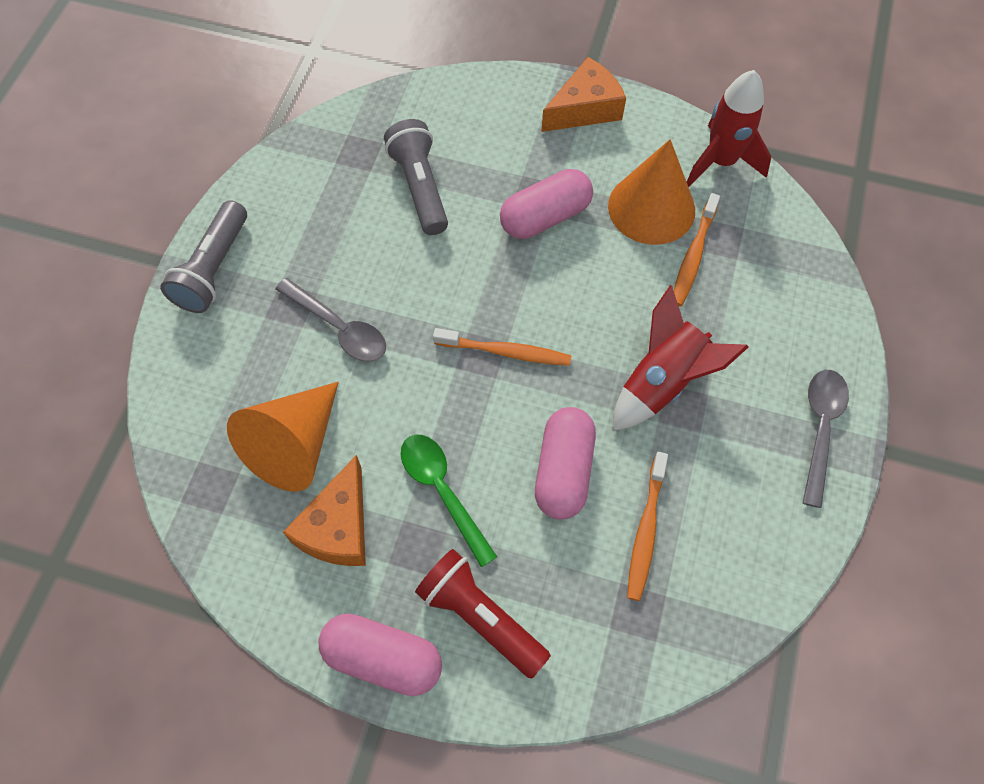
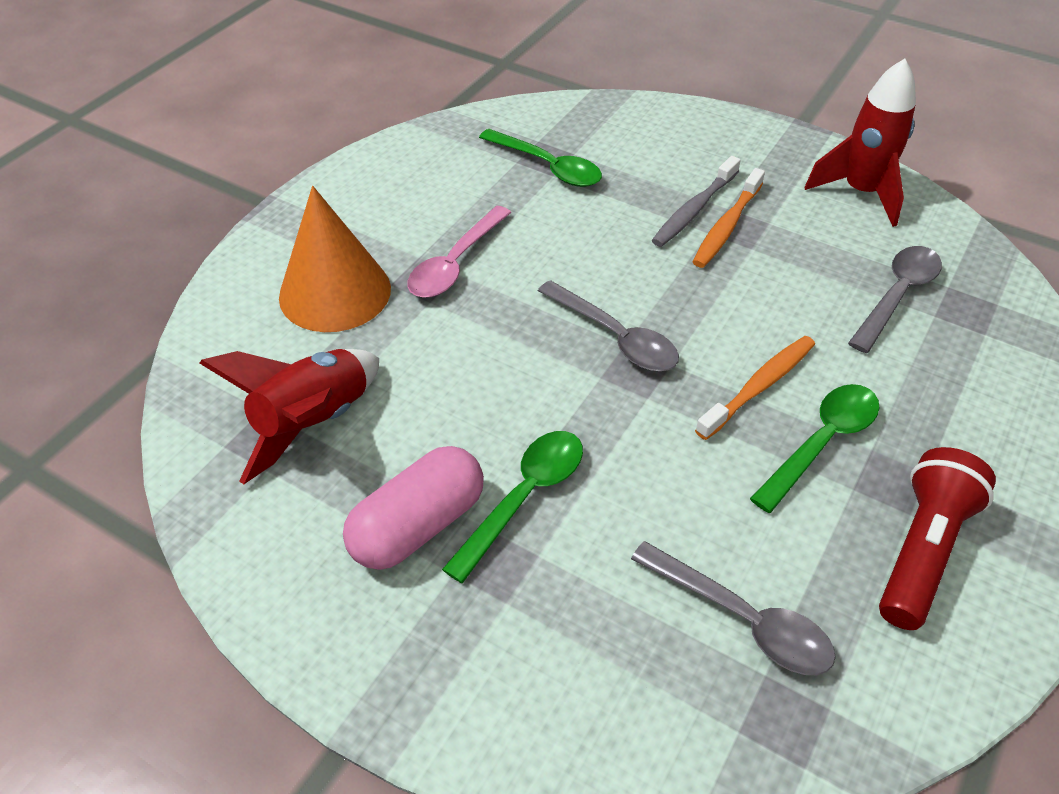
green spoon: 1 -> 3
grey flashlight: 2 -> 0
grey spoon: 2 -> 3
grey toothbrush: 0 -> 1
orange cheese: 2 -> 0
orange cone: 2 -> 1
orange toothbrush: 3 -> 2
pink capsule: 3 -> 1
pink spoon: 0 -> 1

